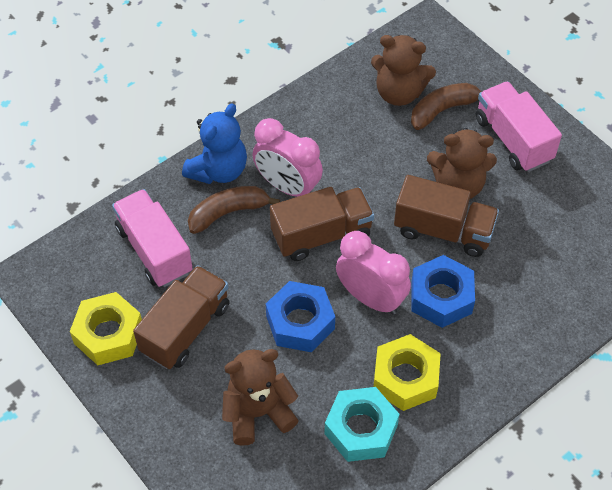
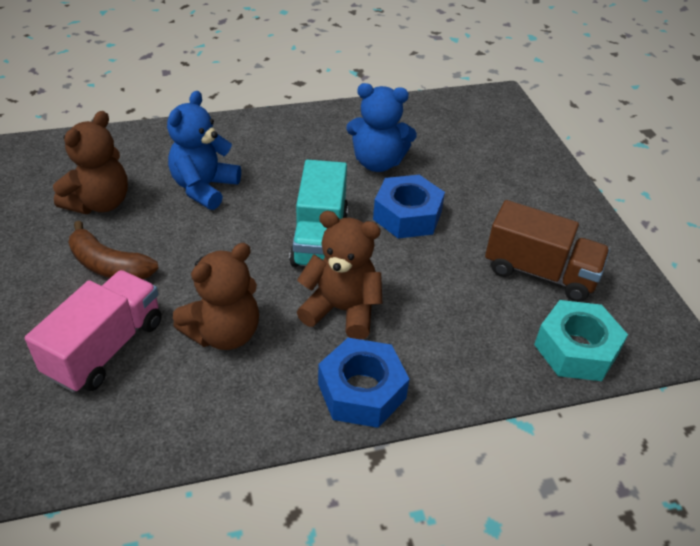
blue teddy bear: 1 -> 2
brown banana: 2 -> 1
brown truck: 3 -> 1
pink clock: 2 -> 0
pink truck: 2 -> 1
turquoise truck: 0 -> 1
yellow nut: 2 -> 0

